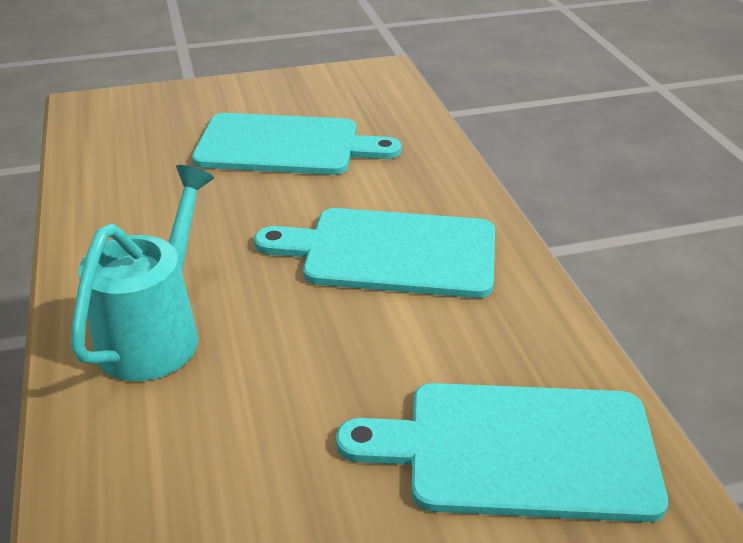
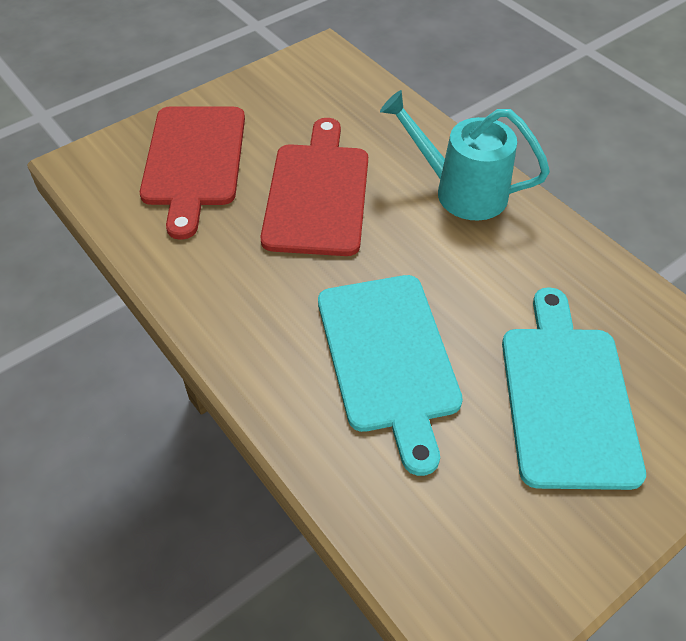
red cutting board: 0 -> 2
turquoise cutting board: 3 -> 2

